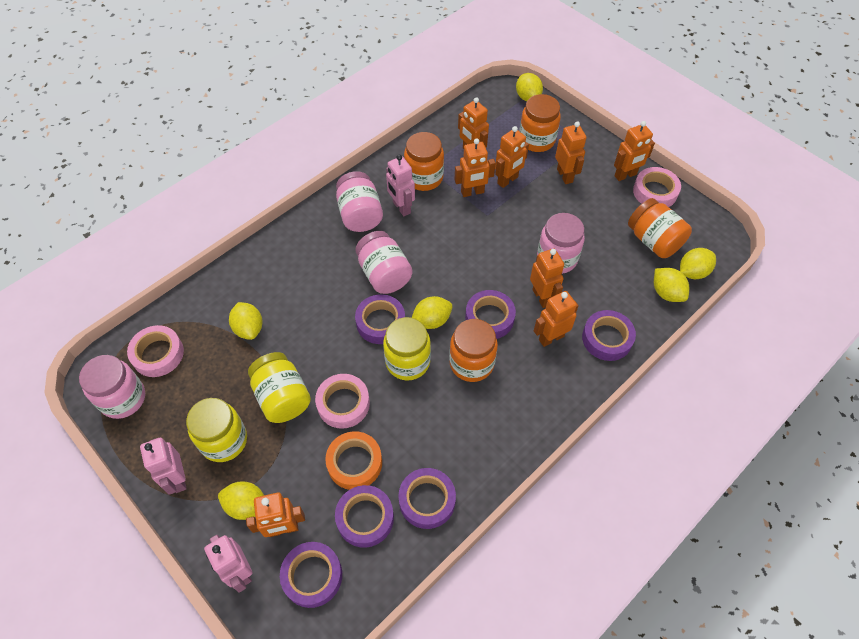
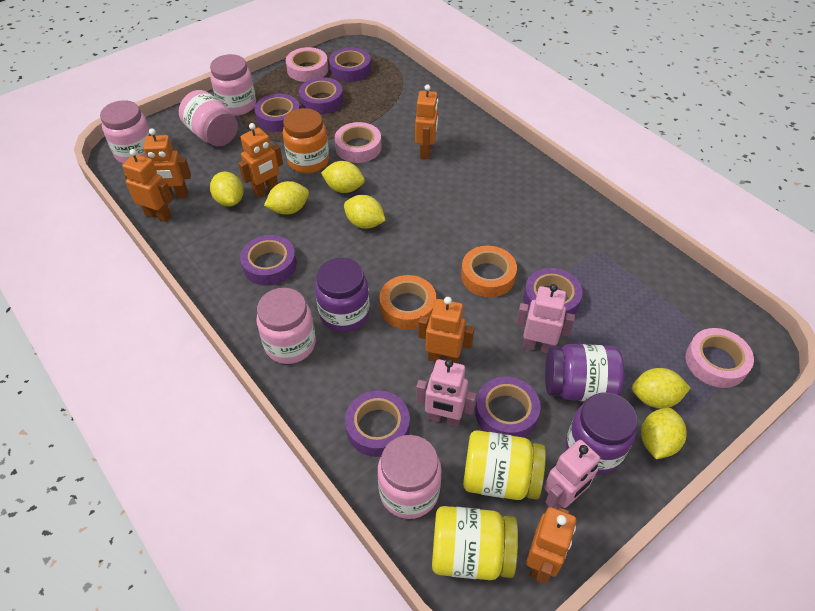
orange jar: 4 -> 1
orange robot: 8 -> 6
orange tape: 1 -> 2
pink jar: 4 -> 5
purple jar: 0 -> 3
purple tape: 6 -> 7
yellow jar: 3 -> 2

